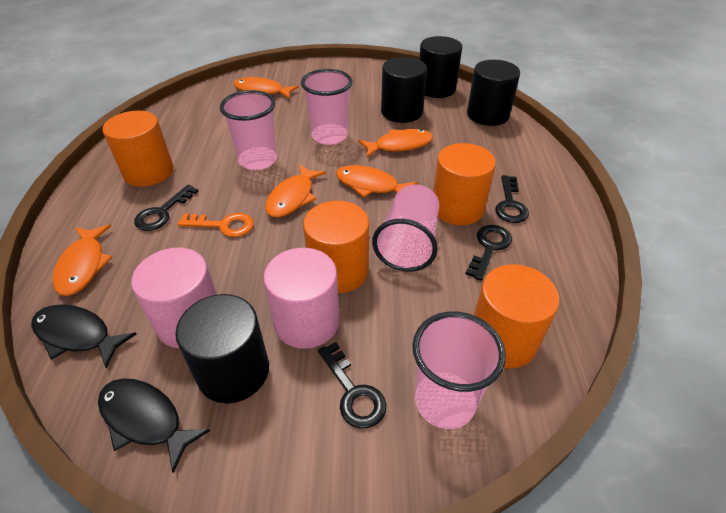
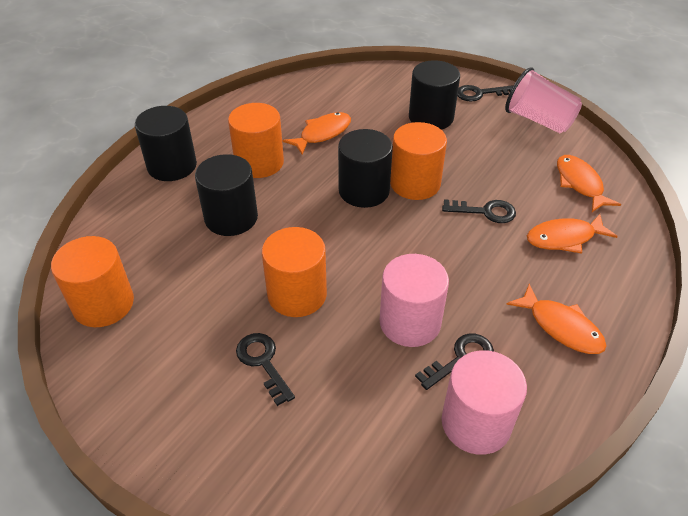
black fish: 2 -> 0
orange fish: 5 -> 4
orange key: 1 -> 0
pink cup: 4 -> 1

